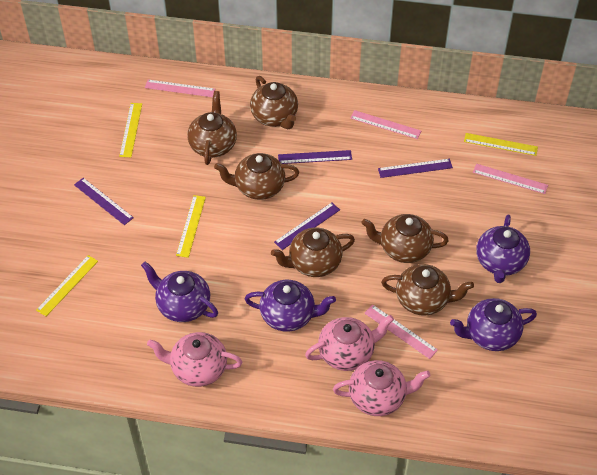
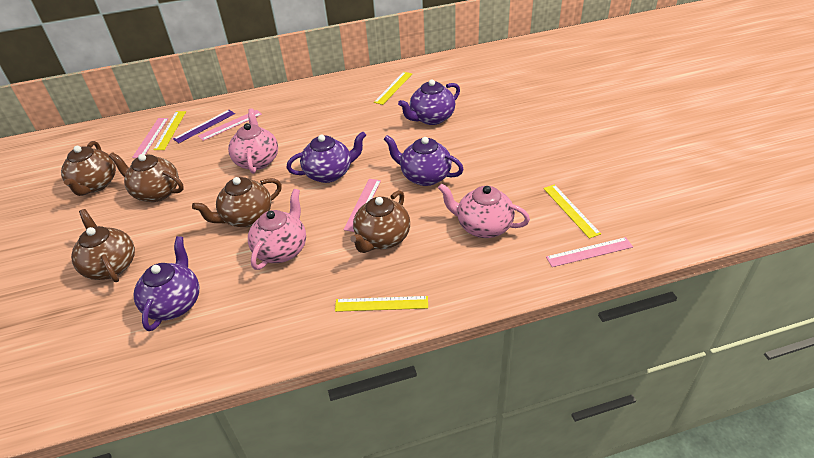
brown teapot: 6 -> 5
purple ruler: 4 -> 1

